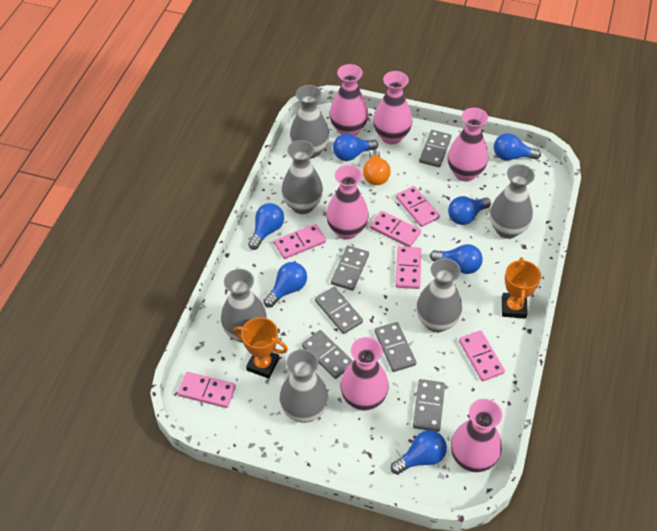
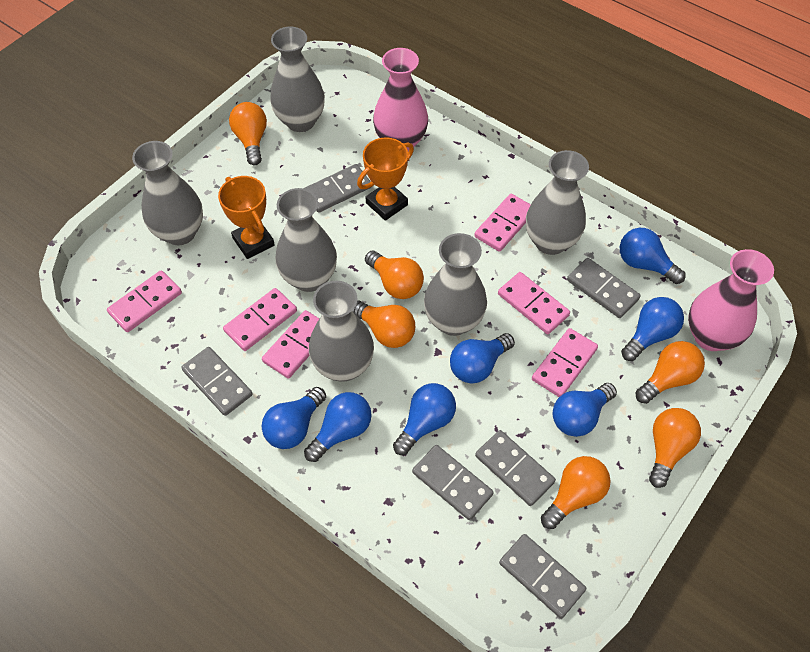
orange light bulb: 1 -> 6
pink vase: 6 -> 2

